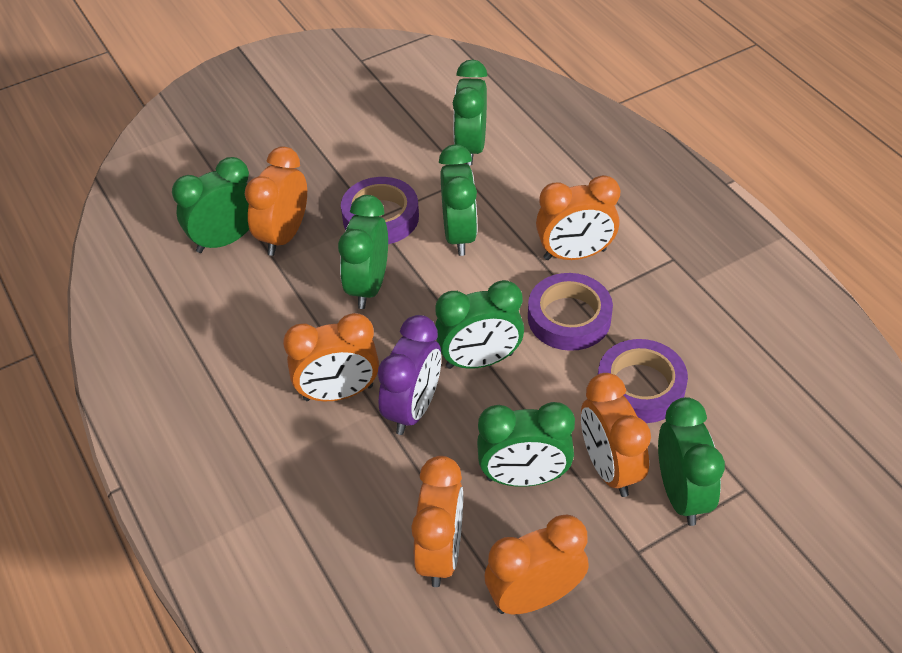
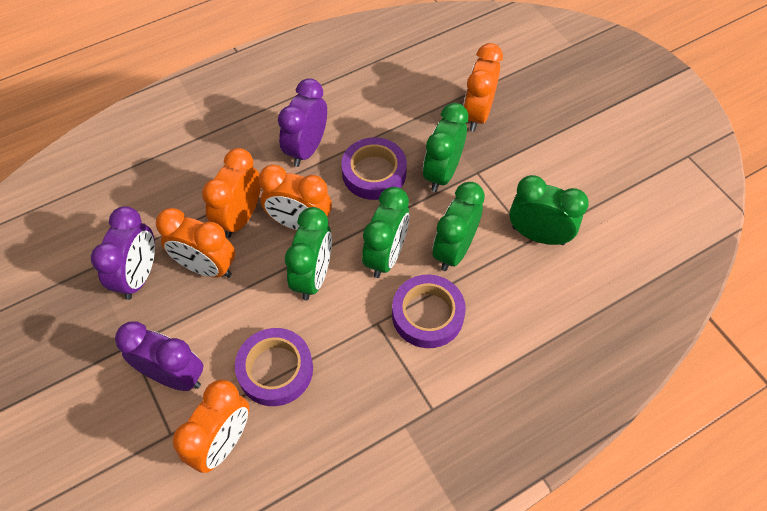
green clock: 7 -> 5
orange clock: 6 -> 5
purple clock: 1 -> 3

